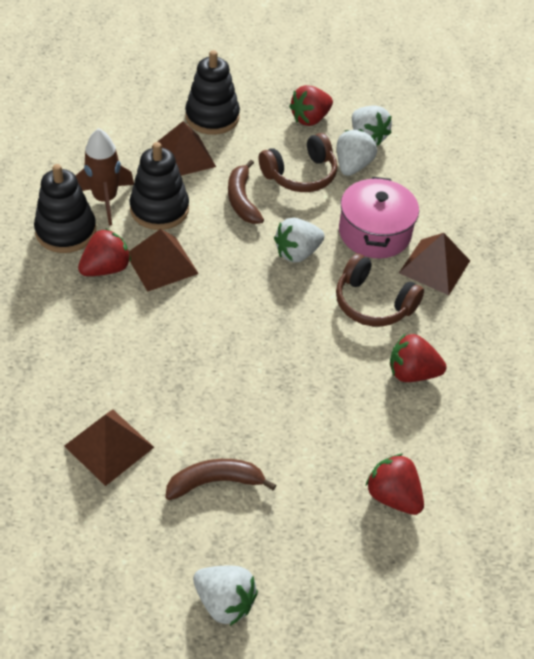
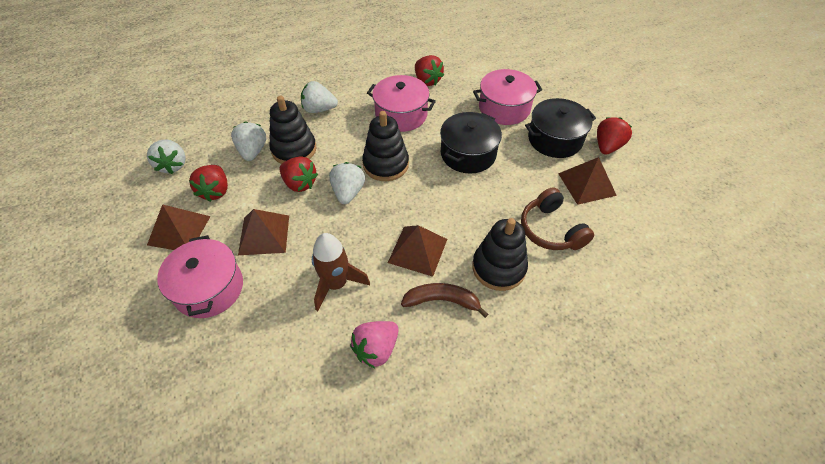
black pot: 0 -> 2
brown banana: 2 -> 1
brown headphones: 2 -> 1
pink pot: 1 -> 3
pink strawberry: 0 -> 1

